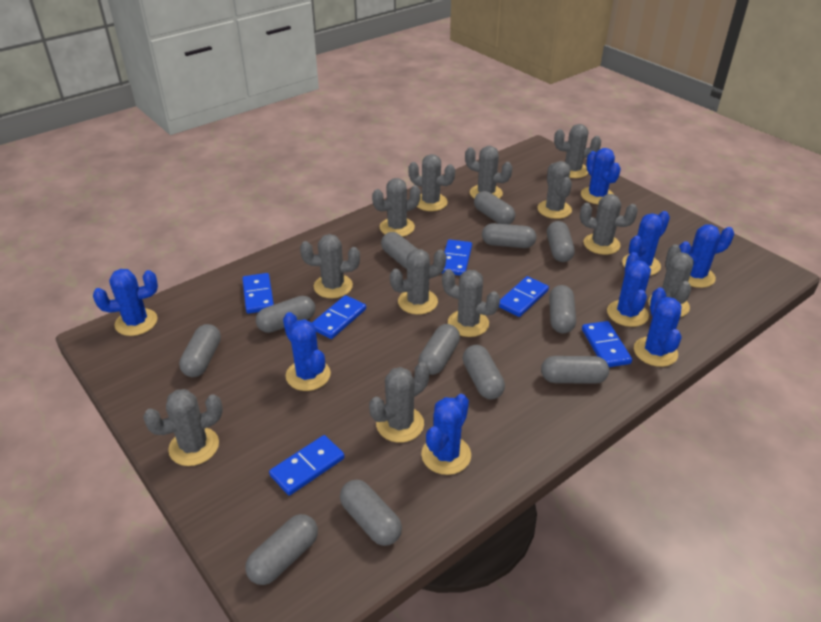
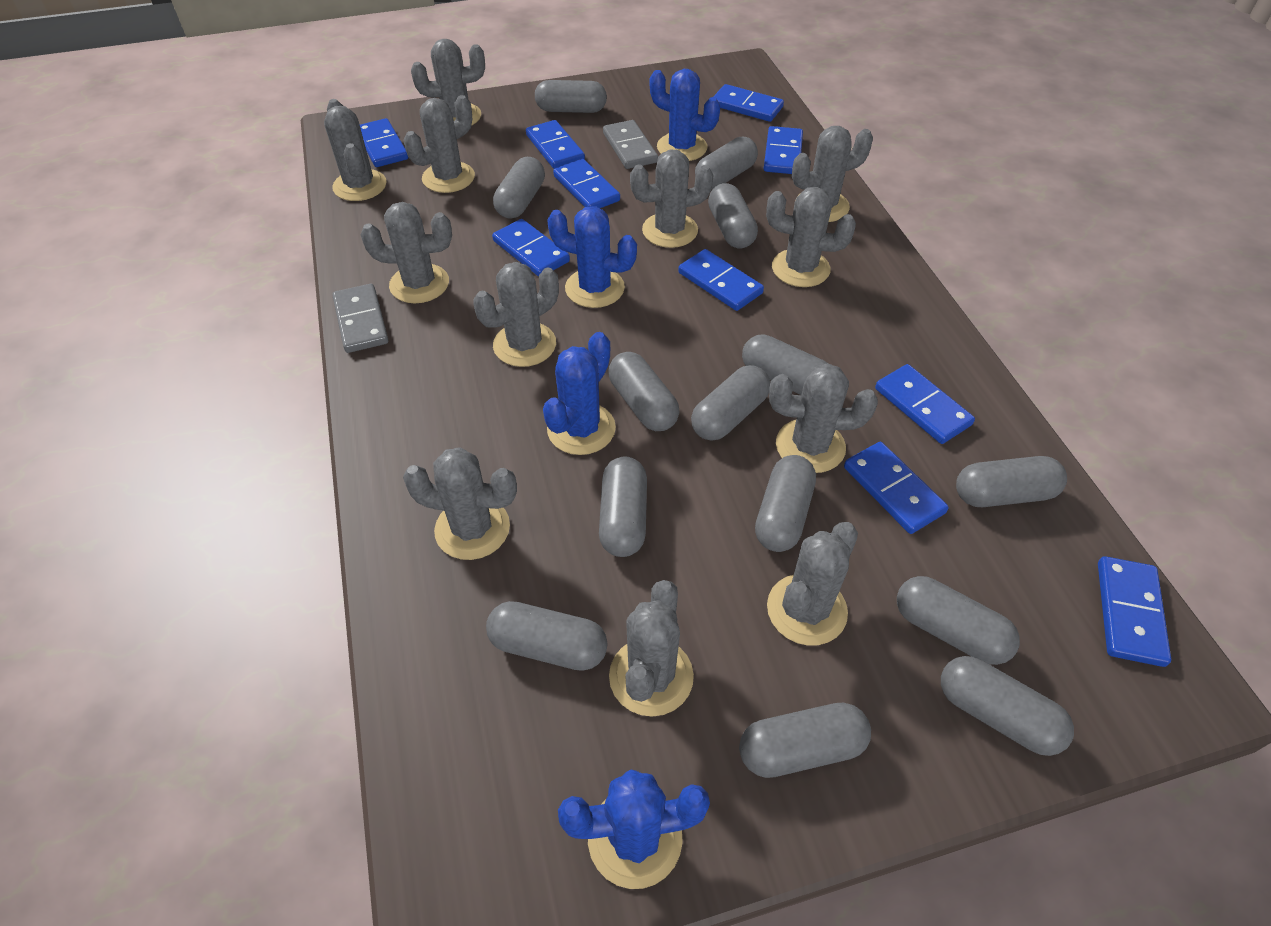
blue cactus: 8 -> 4
blue domino: 6 -> 10
grey capsule: 12 -> 14
grey domino: 0 -> 2

